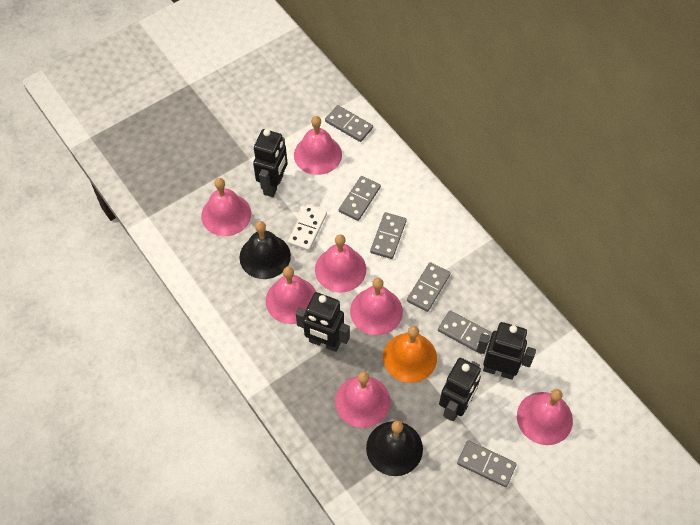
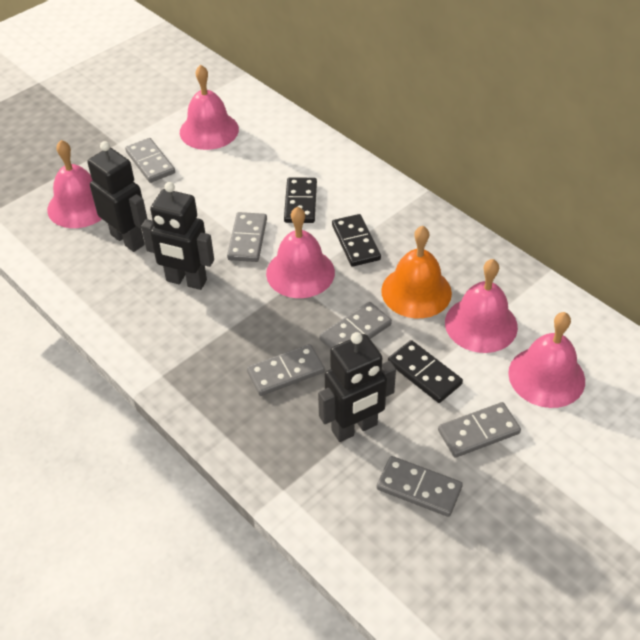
black bell: 2 -> 0
black domino: 0 -> 3
black robot: 4 -> 3
pink bell: 7 -> 5
white domino: 1 -> 0

